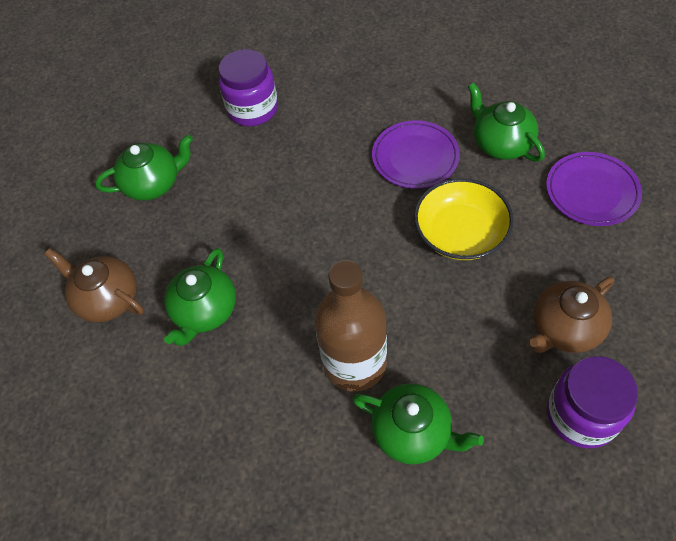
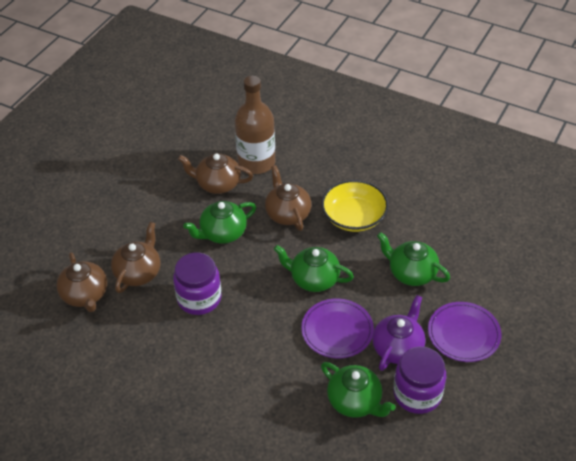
brown teapot: 2 -> 4
purple teapot: 0 -> 1

